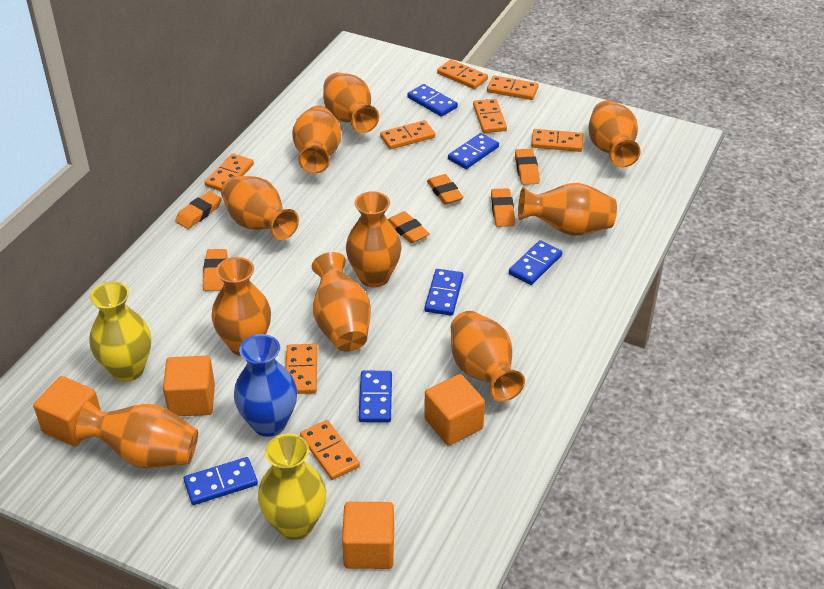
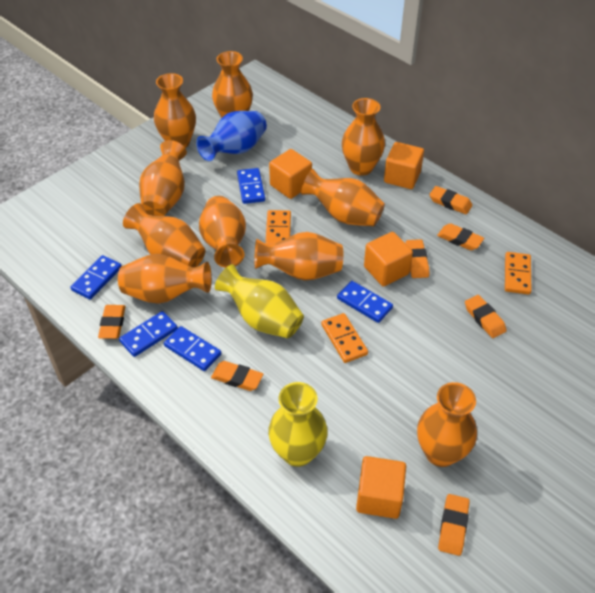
blue domino: 6 -> 5
orange domino: 8 -> 3
orange eraser: 6 -> 7

